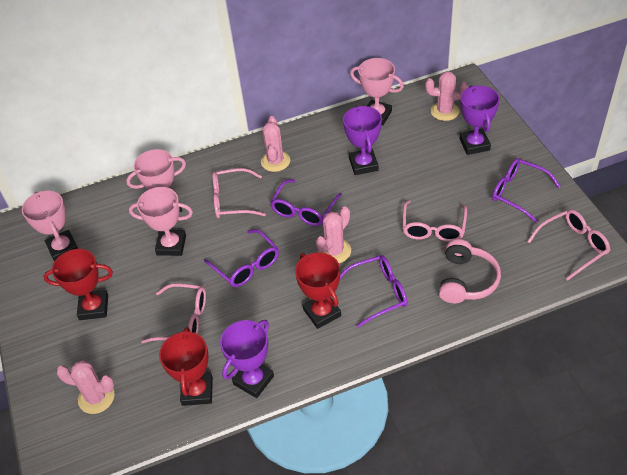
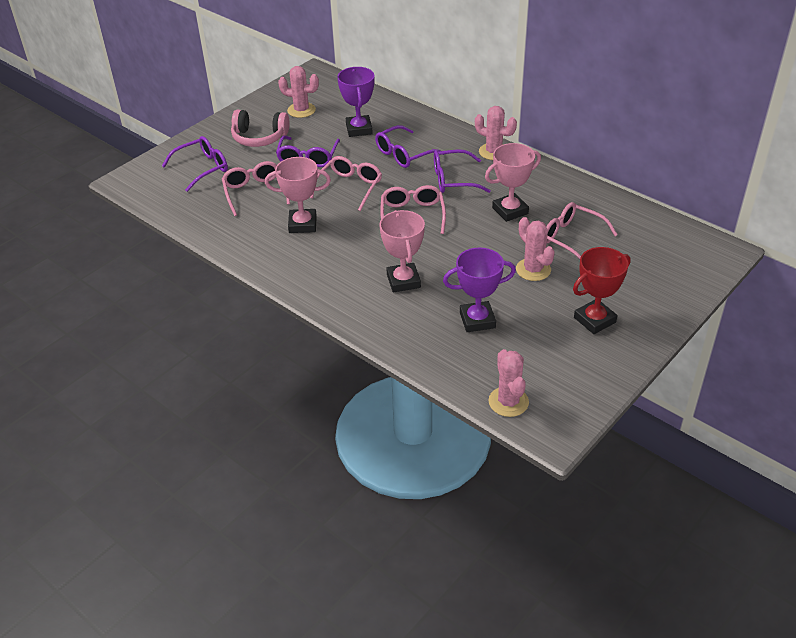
pink trophy: 4 -> 3
purple trophy: 3 -> 2
red trophy: 3 -> 1

